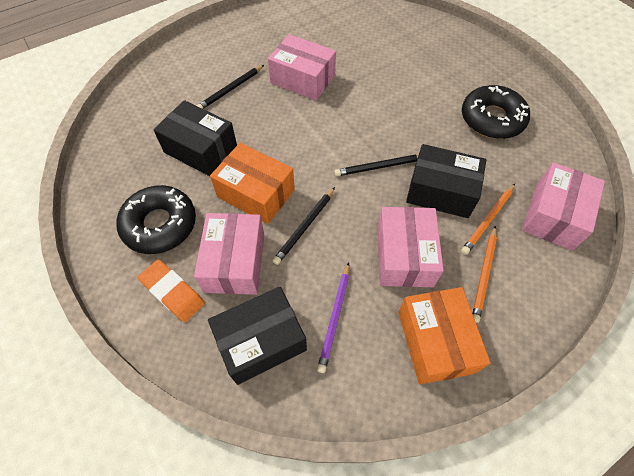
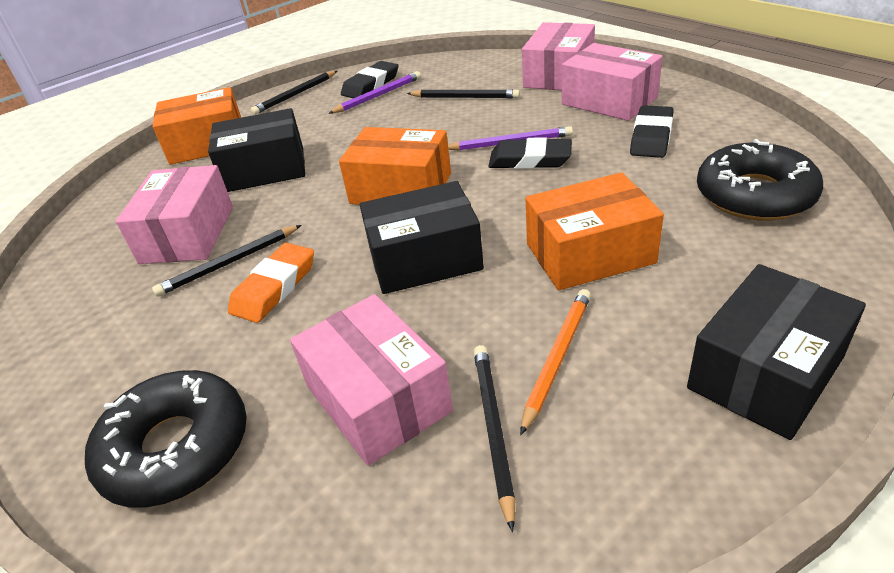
black eraser: 0 -> 3
black pencil: 3 -> 4
orange box: 2 -> 3
orange pencil: 2 -> 1
purple pencil: 1 -> 2

